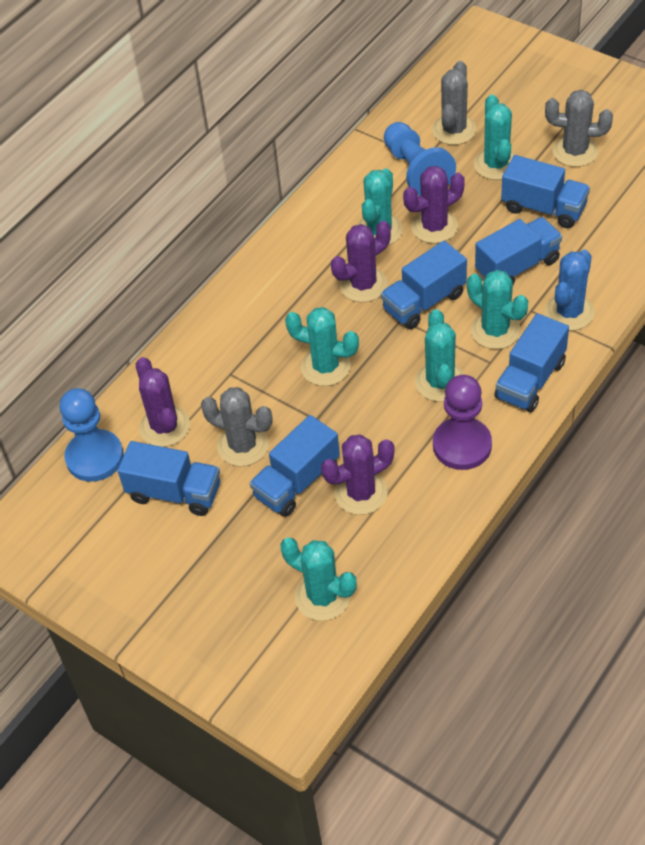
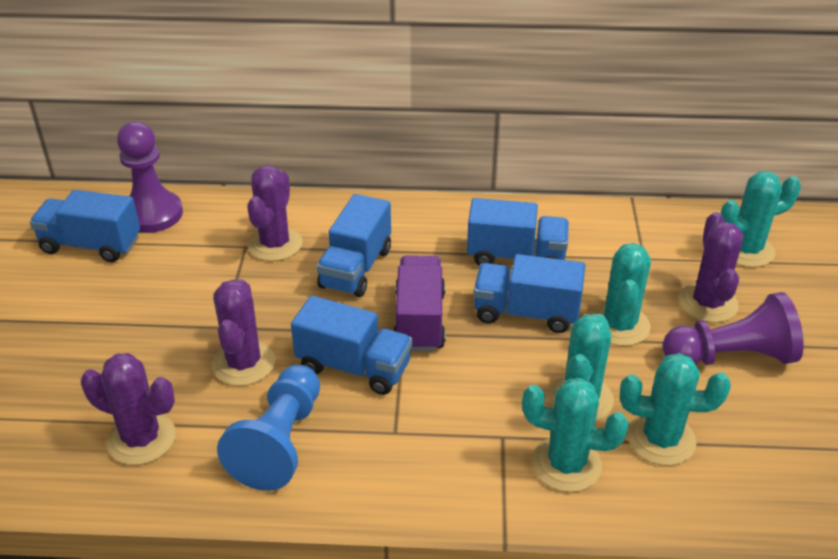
blue cactus: 1 -> 0
blue pawn: 2 -> 1
blue truck: 6 -> 5
grey cactus: 3 -> 0
purple pawn: 1 -> 2
purple truck: 0 -> 1
turquoise cactus: 6 -> 5

